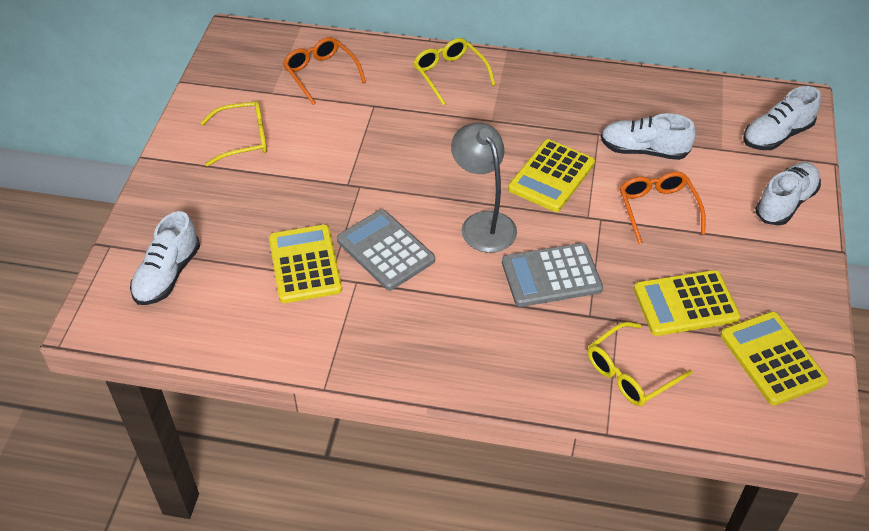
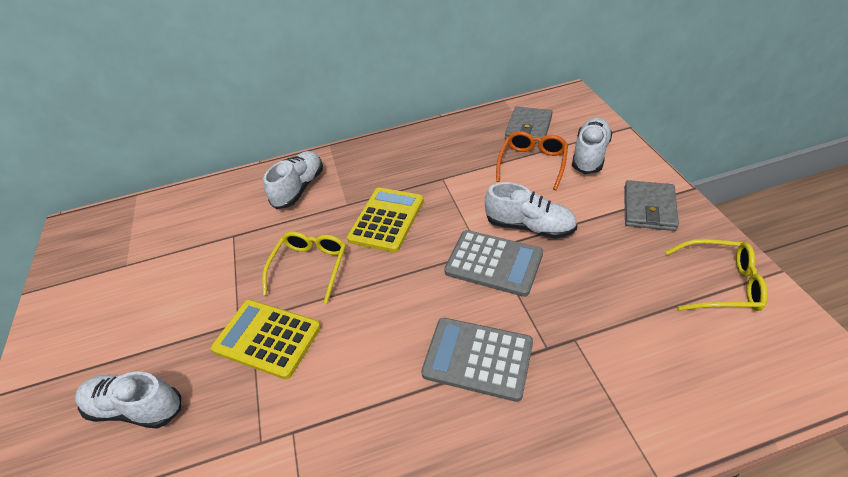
grey lamp: 1 -> 0
grey wallet: 0 -> 2
orange glasses: 2 -> 1
yellow calculator: 4 -> 2
yellow glasses: 3 -> 2

